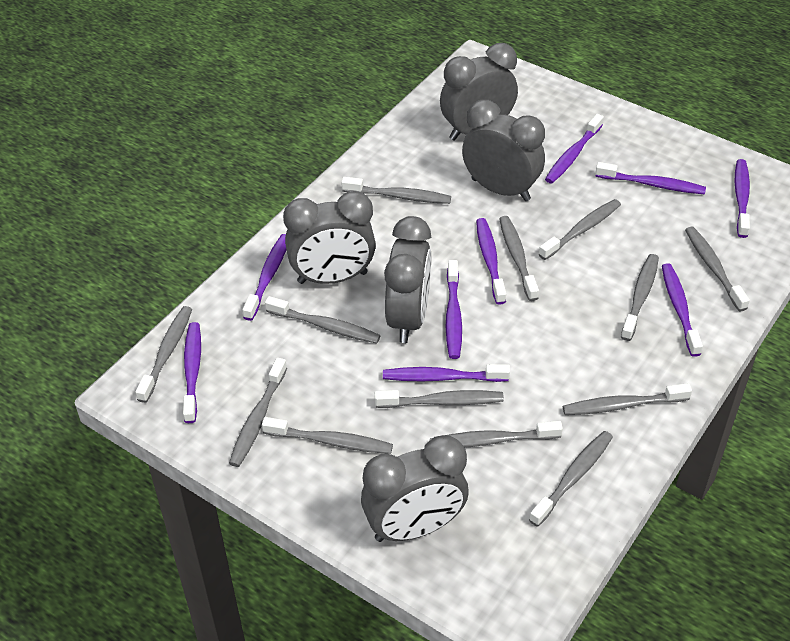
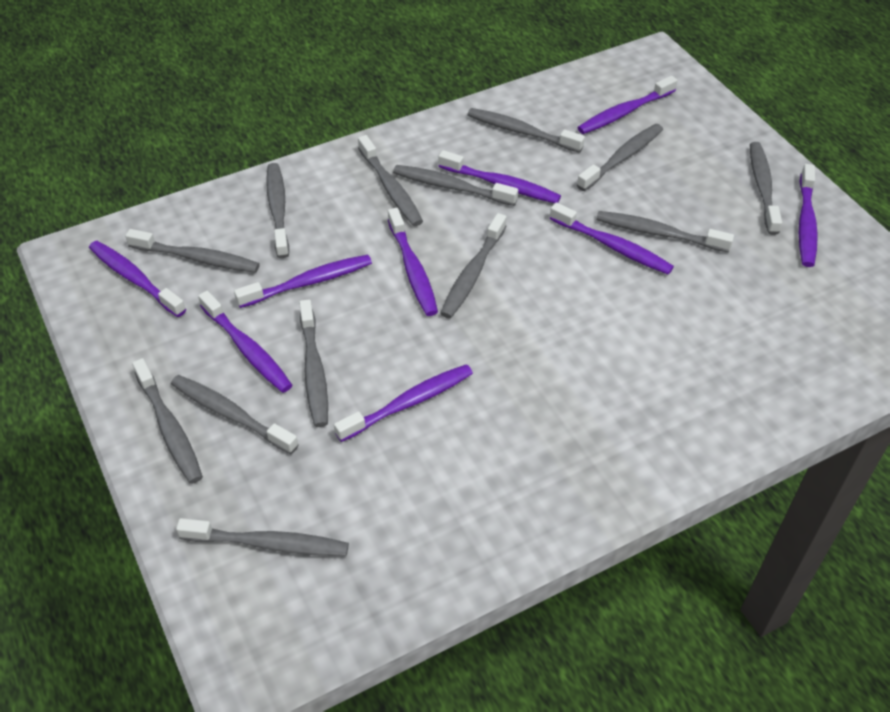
grey clock: 5 -> 0

